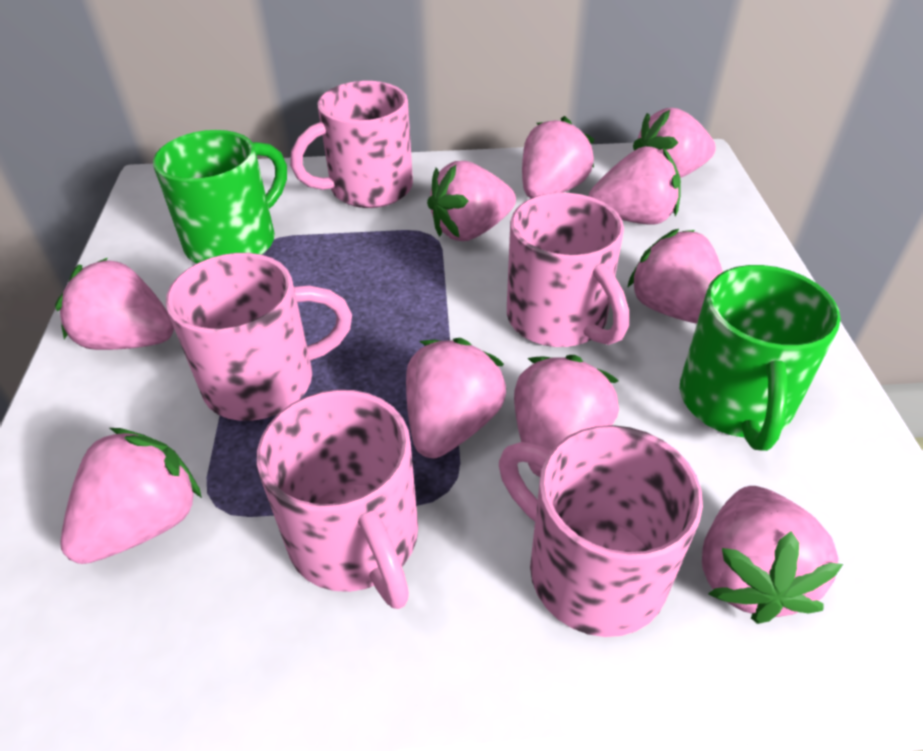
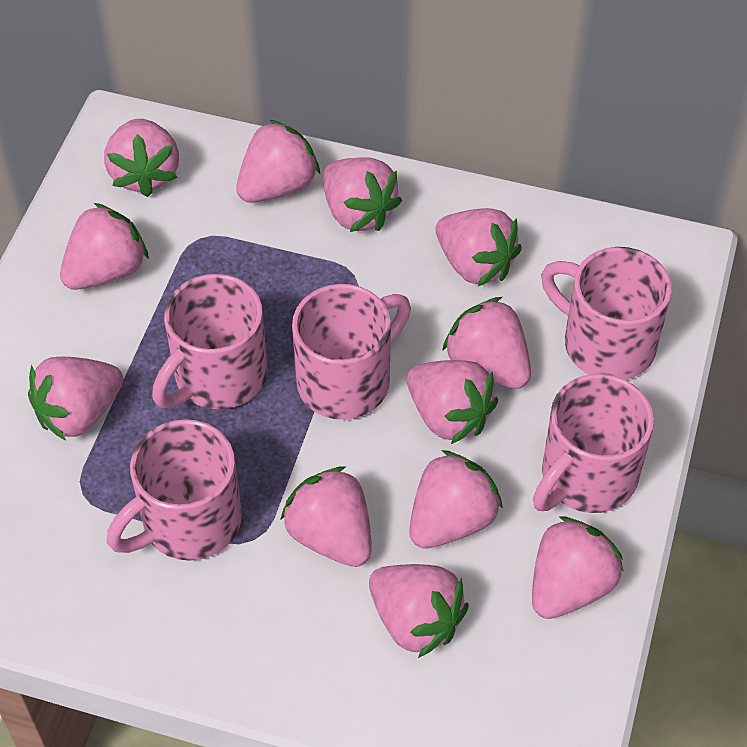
green mug: 2 -> 0
pink strawberry: 10 -> 12

